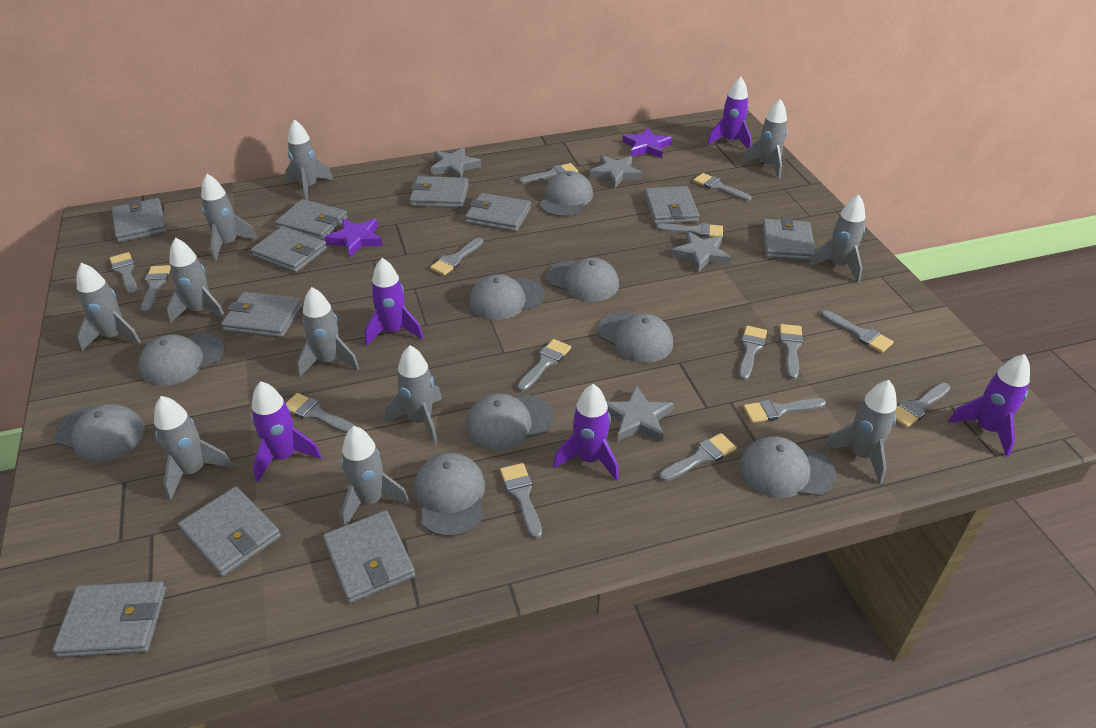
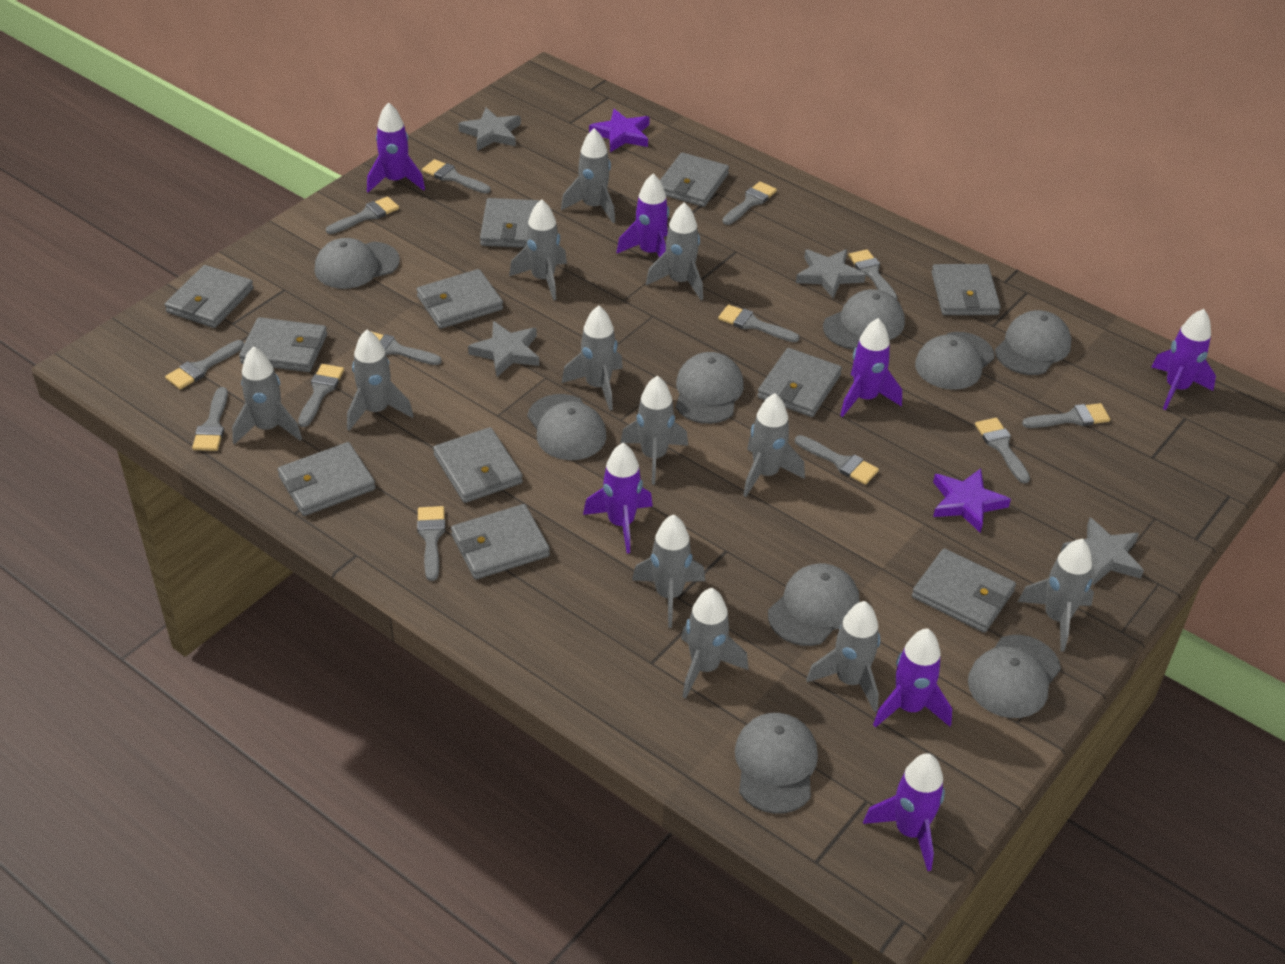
grey brush: 15 -> 13
grey rocket: 11 -> 12
purple rocket: 5 -> 7

